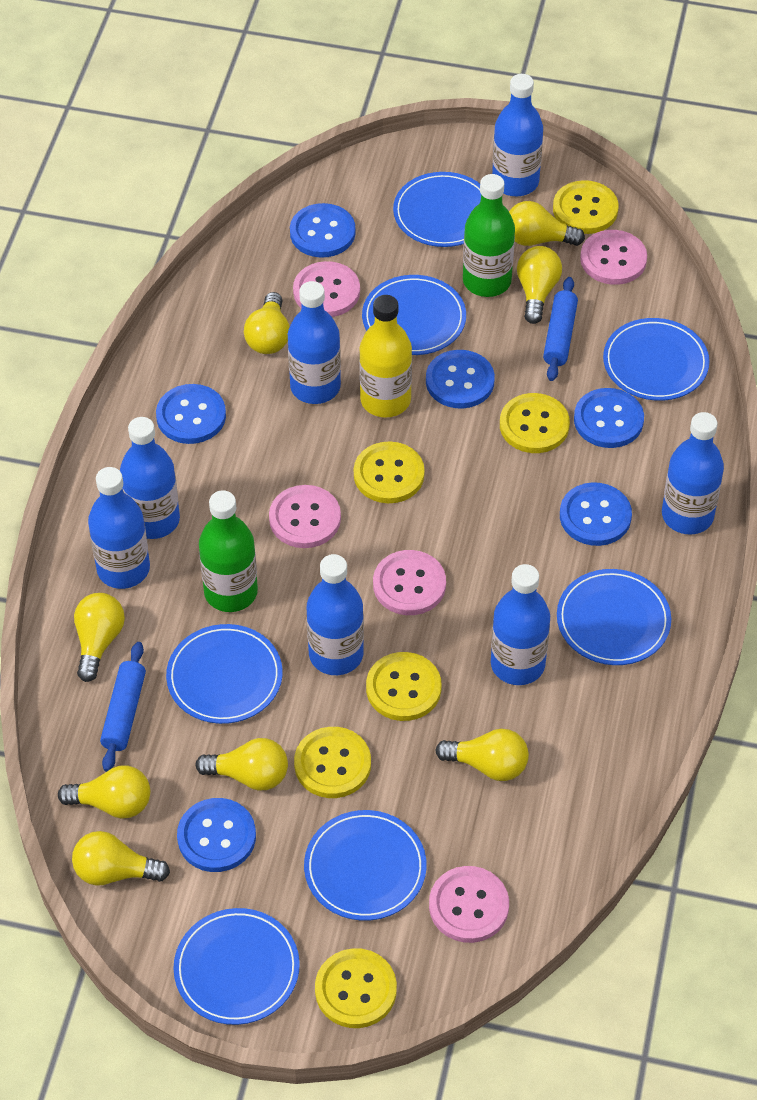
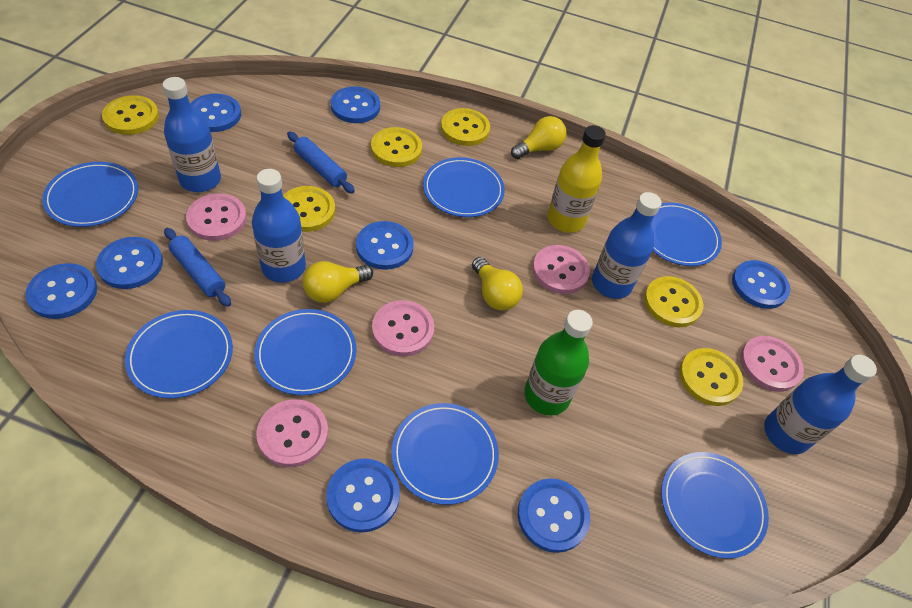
blue bottle: 7 -> 4
blue button: 6 -> 8
green bottle: 2 -> 1
yellow light bulb: 8 -> 3

